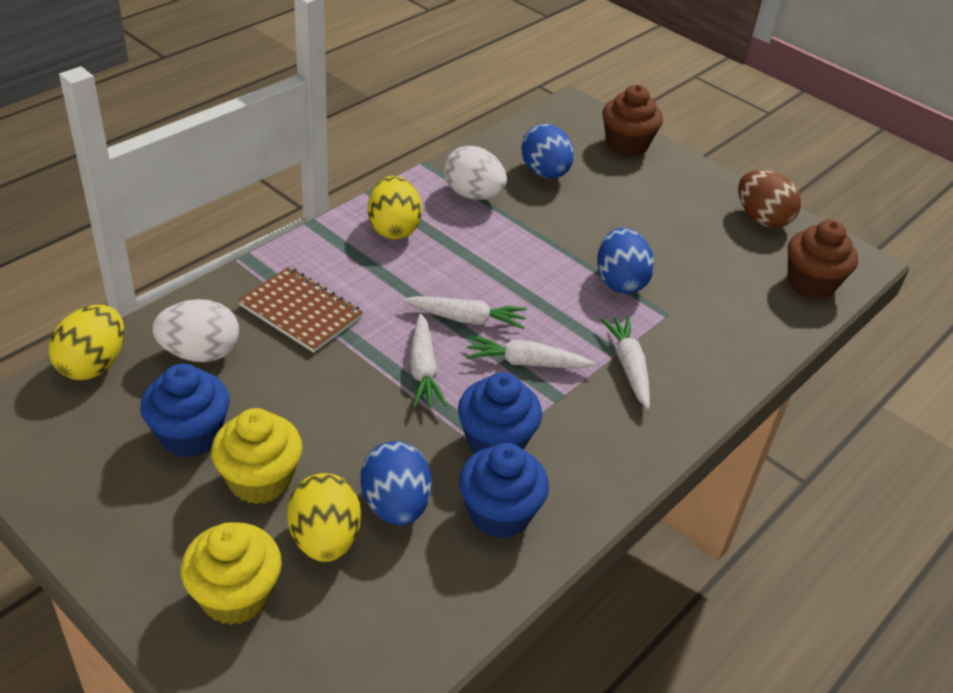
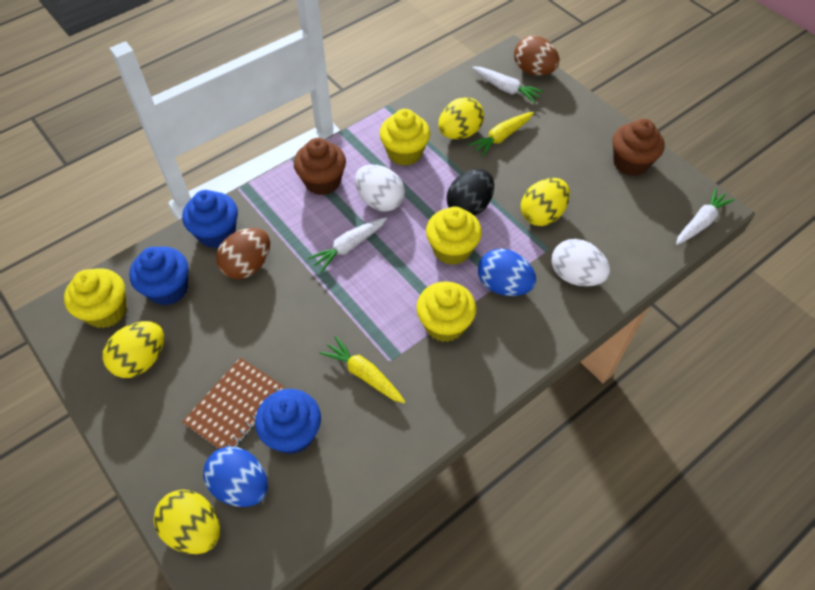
black egg: 0 -> 1
blue egg: 3 -> 2
brown egg: 1 -> 2
white carrot: 4 -> 3
yellow carrot: 0 -> 2
yellow cupcake: 2 -> 4
yellow egg: 3 -> 4

